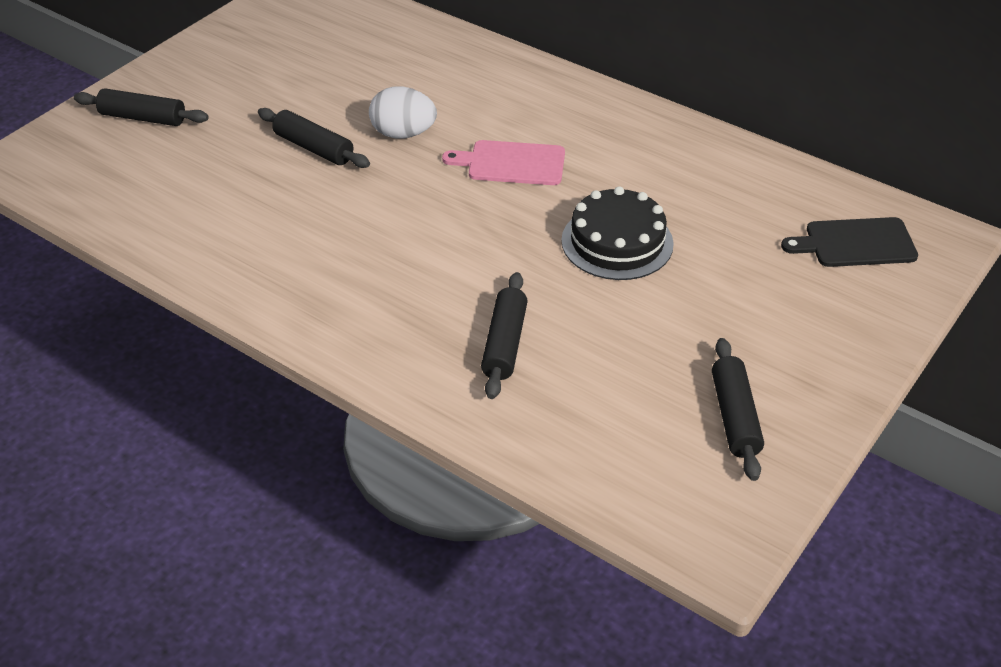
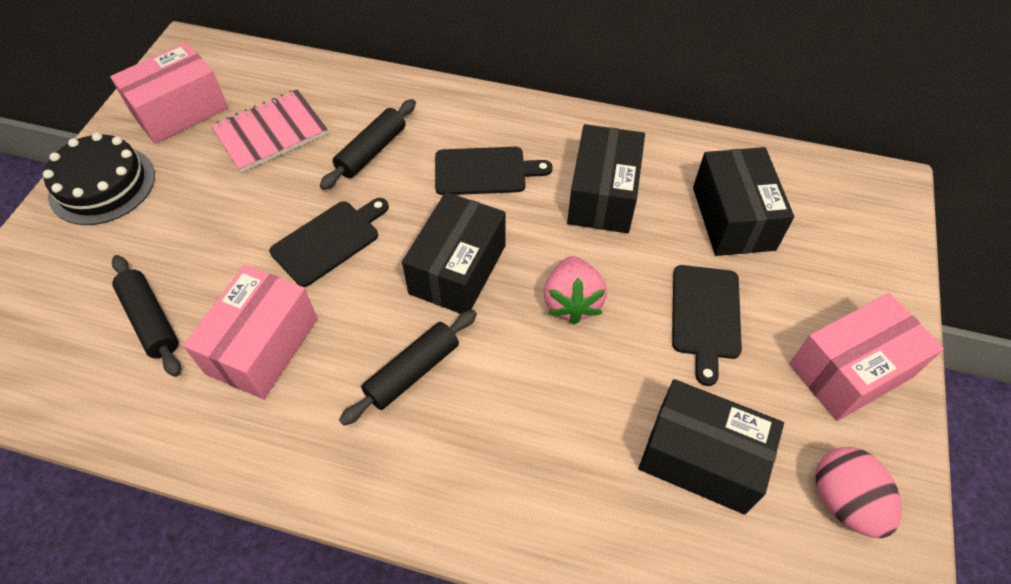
black box: 0 -> 4
black cutting board: 1 -> 3
black rolling pin: 4 -> 3
pink box: 0 -> 3
pink cutting board: 1 -> 0
pink egg: 0 -> 1
pink notebook: 0 -> 1
pink strawberry: 0 -> 1
white egg: 1 -> 0

